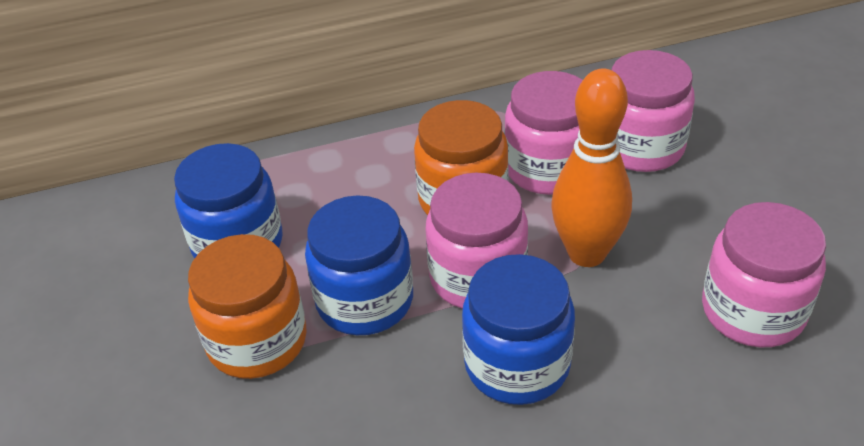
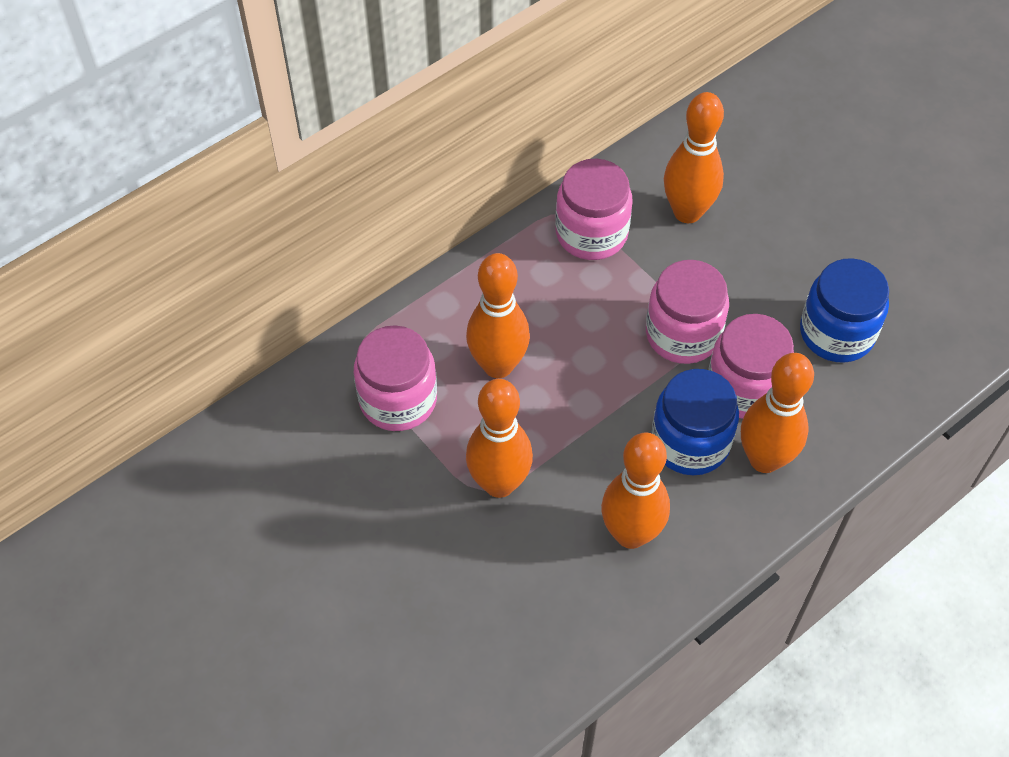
blue jar: 3 -> 2
orange bowling pin: 1 -> 5
orange jar: 2 -> 0

